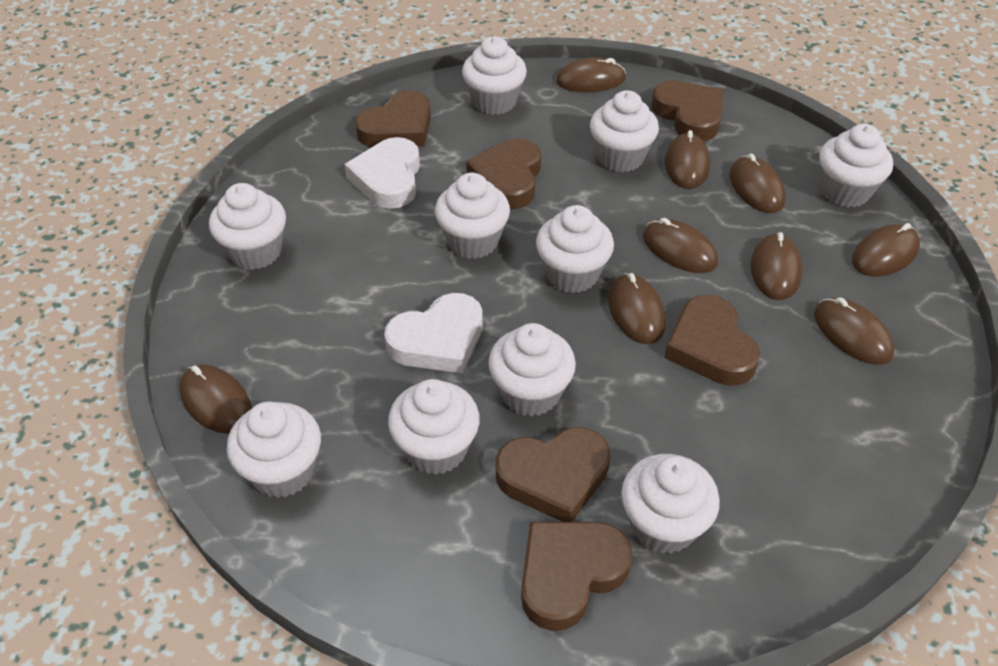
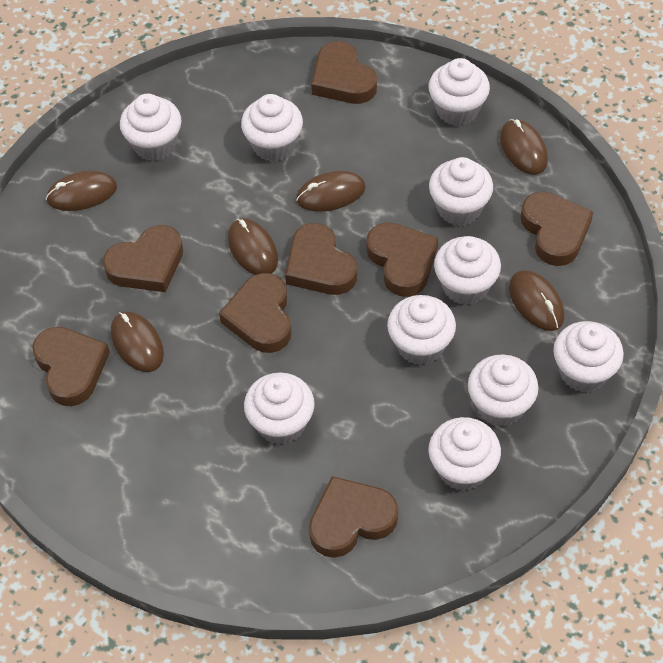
brown heart: 6 -> 8
brown mouse: 9 -> 6
white heart: 2 -> 0

